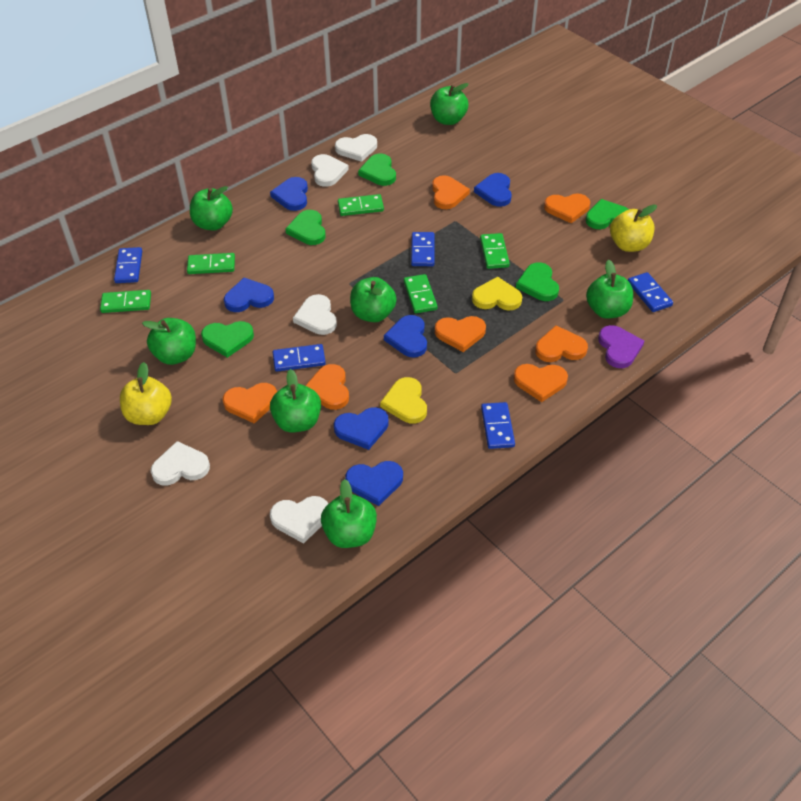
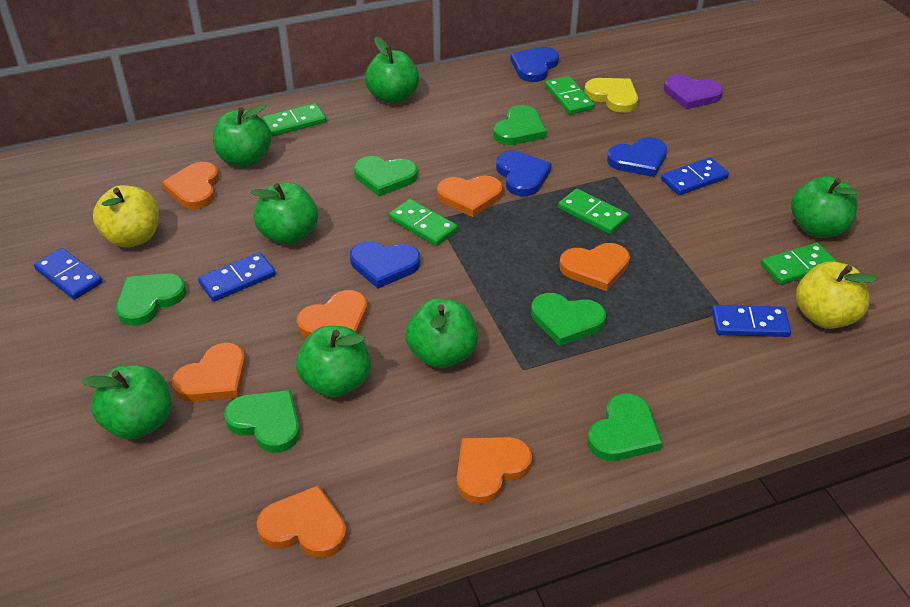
blue domino: 5 -> 4
blue heart: 6 -> 4
green heart: 5 -> 6
white heart: 5 -> 0
yellow heart: 2 -> 1

